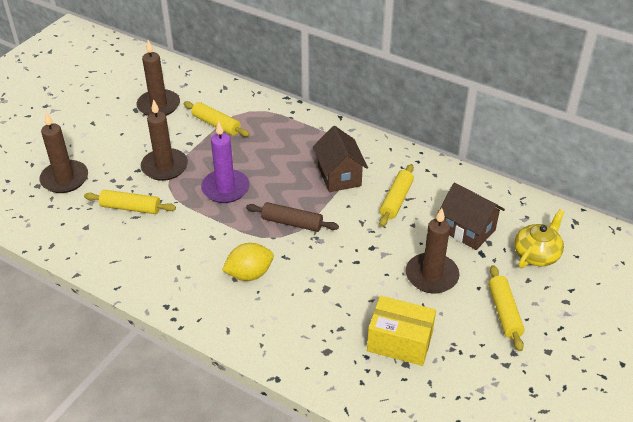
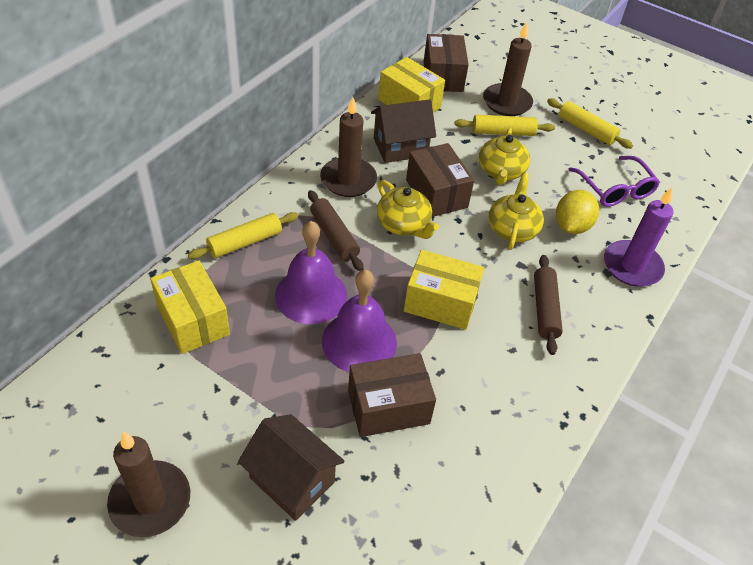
brown box: 0 -> 3
brown candle: 4 -> 3
brown rolling pin: 1 -> 2
purple bell: 0 -> 2
purple glasses: 0 -> 1
yellow box: 1 -> 3
yellow rolling pin: 4 -> 3
yellow teapot: 1 -> 3

